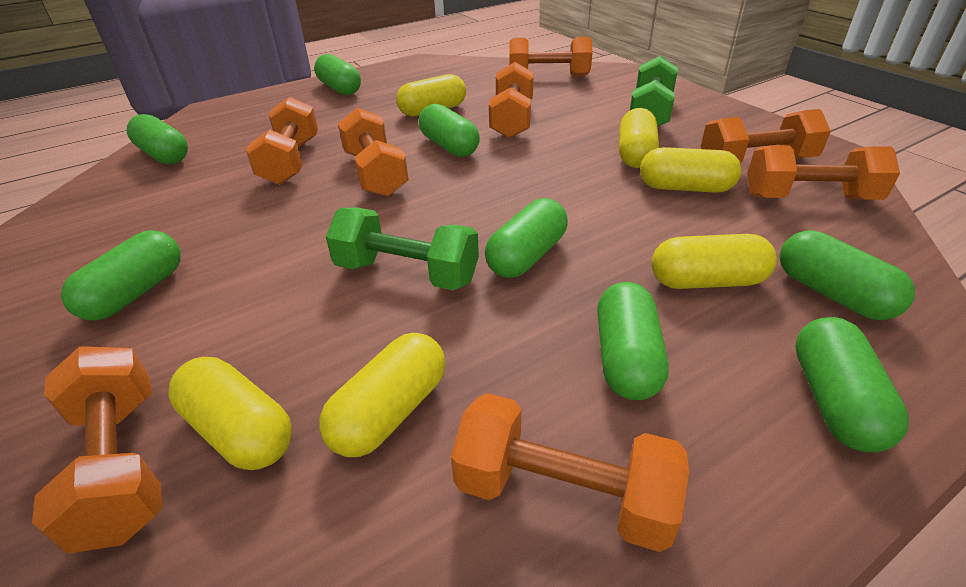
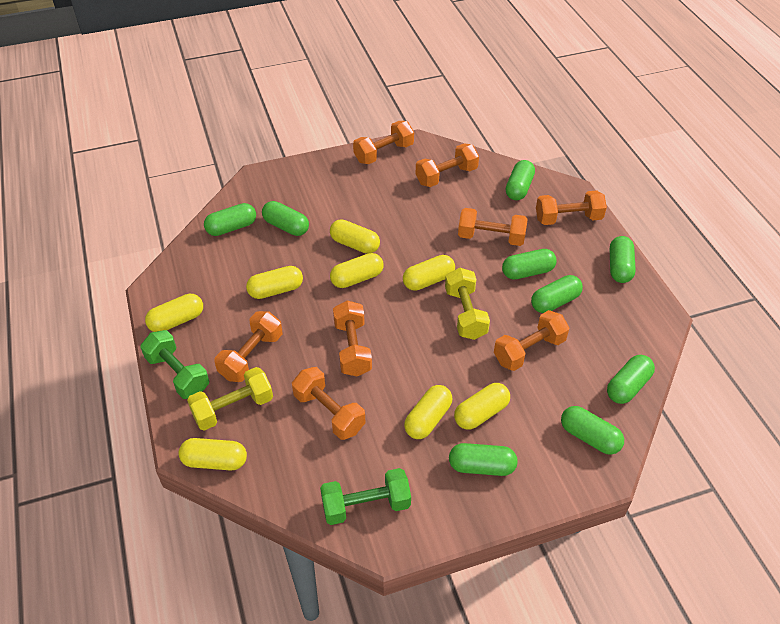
green capsule: 8 -> 9
yellow capsule: 6 -> 8
yellow dumbbell: 0 -> 2

